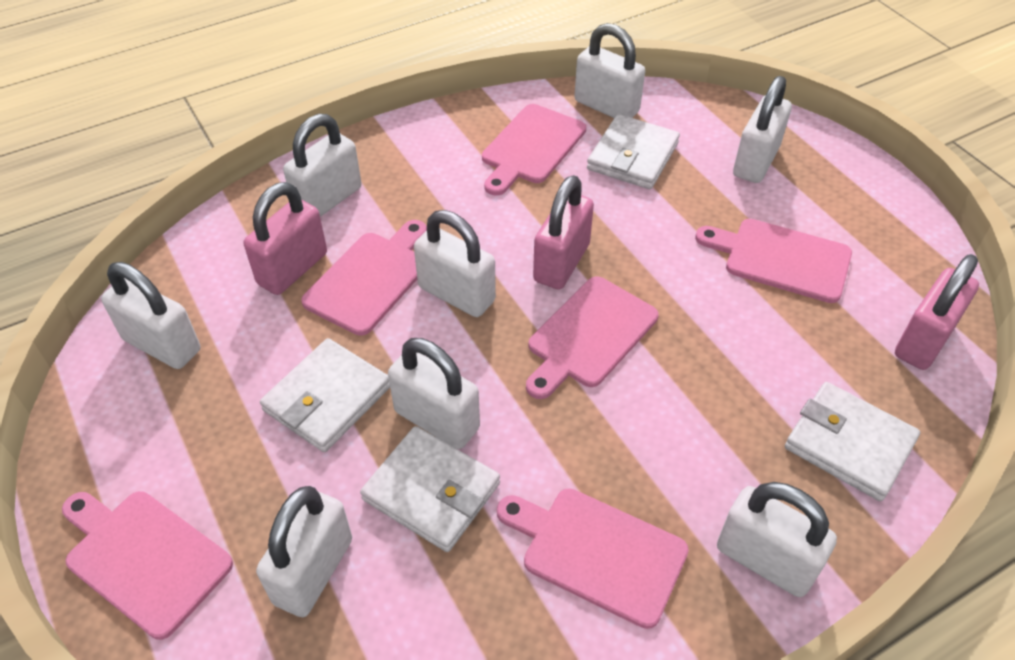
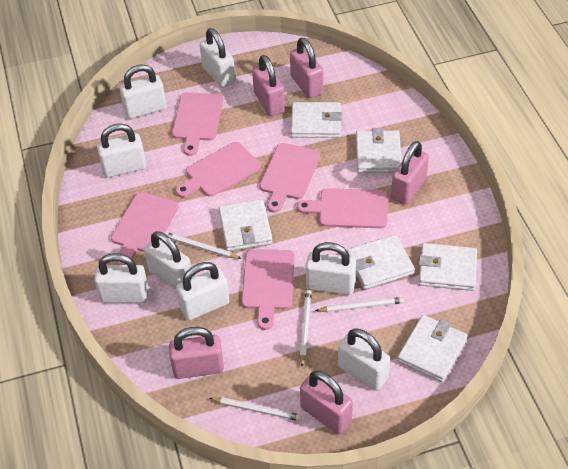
pink padlock: 3 -> 5
white pencil: 0 -> 4
white wallet: 4 -> 6

